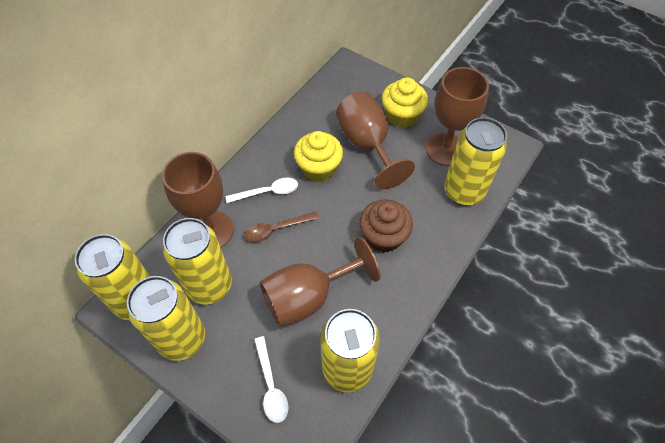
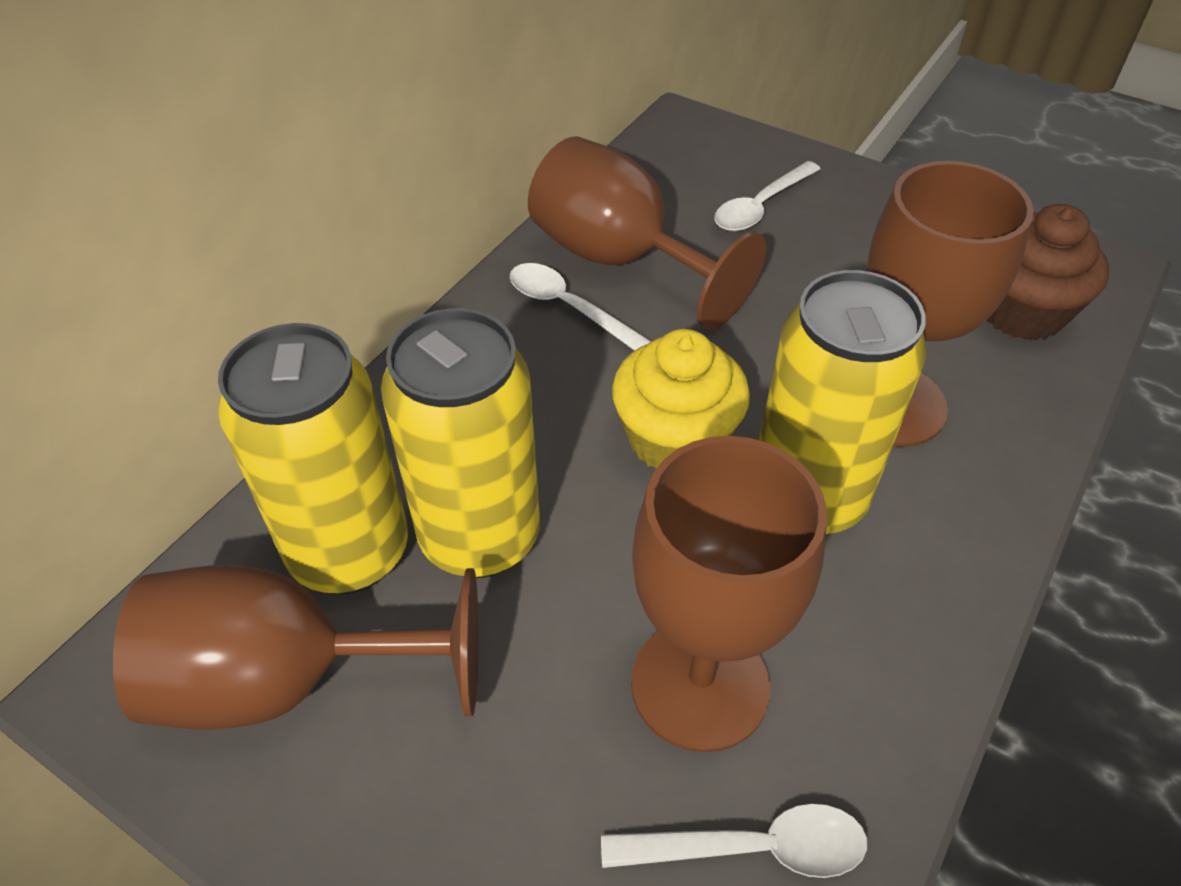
brown spoon: 1 -> 0
white spoon: 2 -> 3
yellow can: 5 -> 3
yellow cupcake: 2 -> 1

